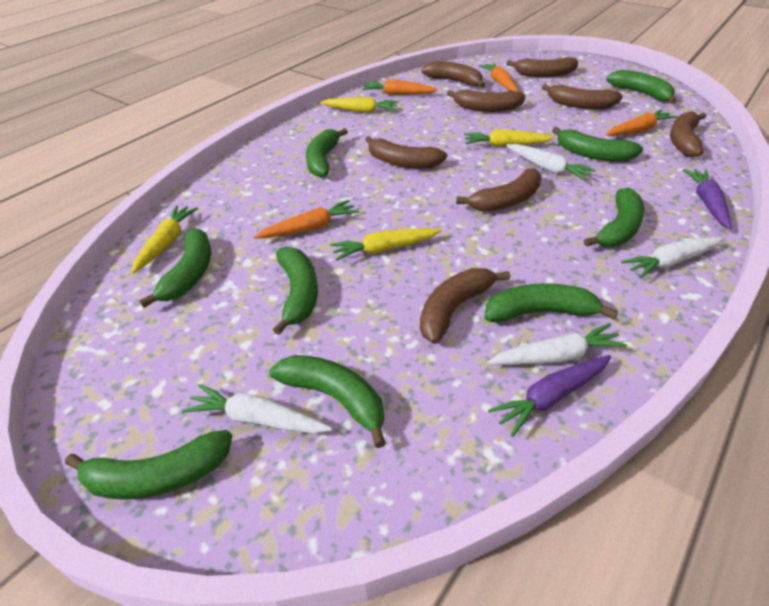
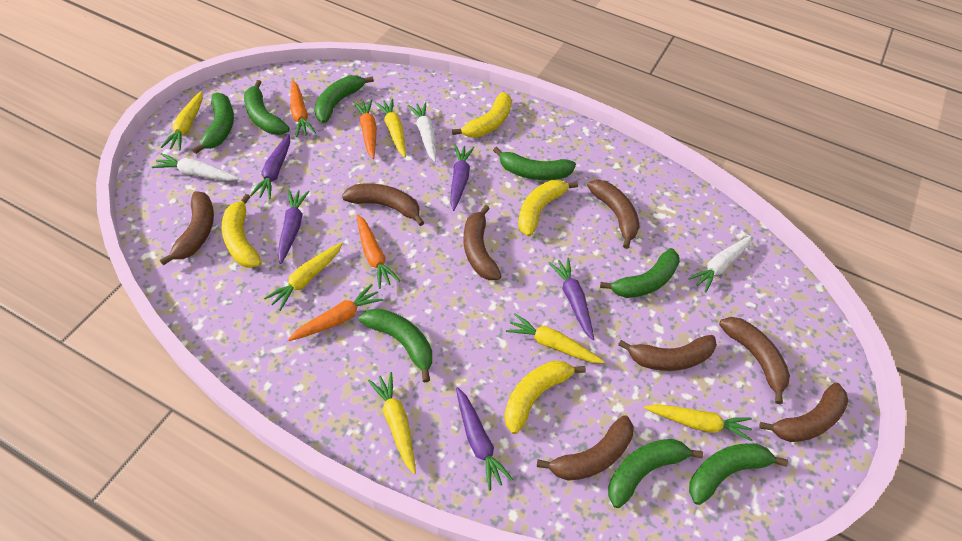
green banana: 9 -> 8
purple carrot: 2 -> 5
white carrot: 4 -> 3
yellow banana: 0 -> 4
yellow carrot: 4 -> 6

